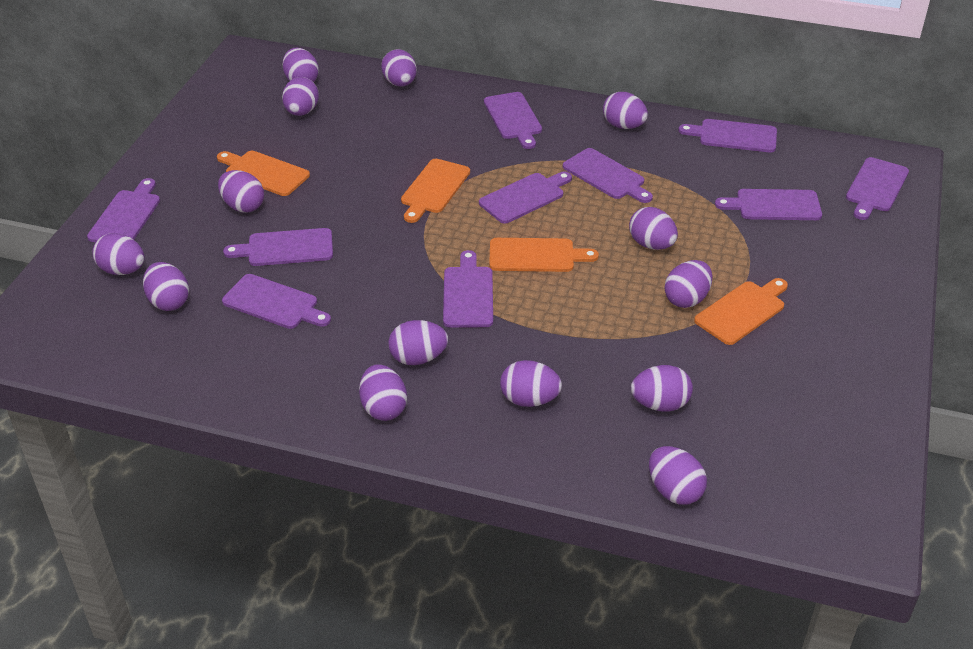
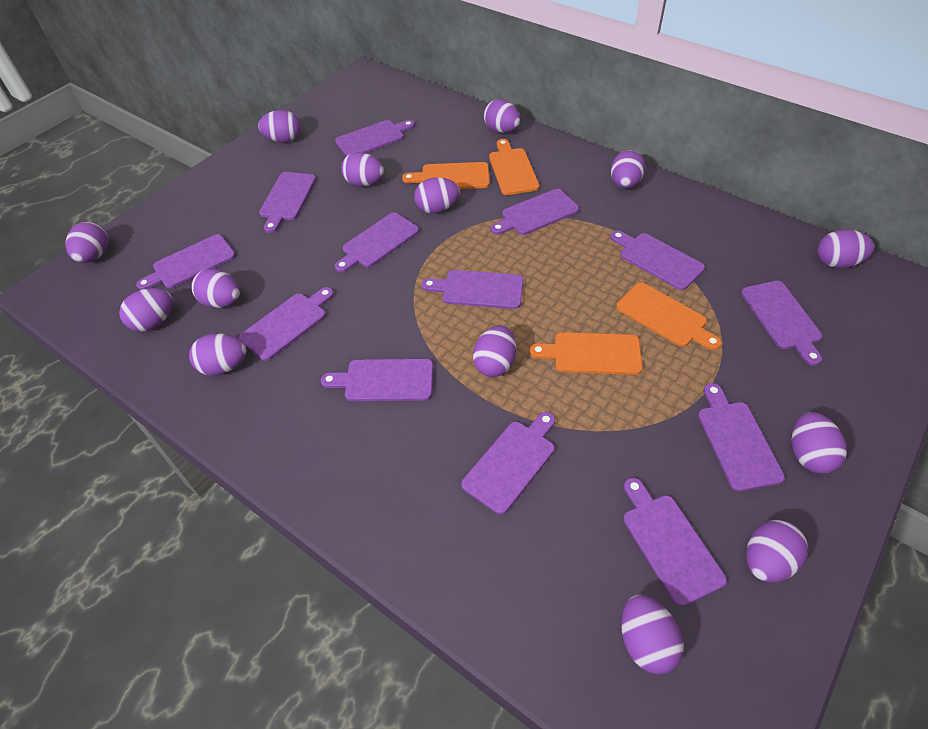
purple cutting board: 10 -> 13

